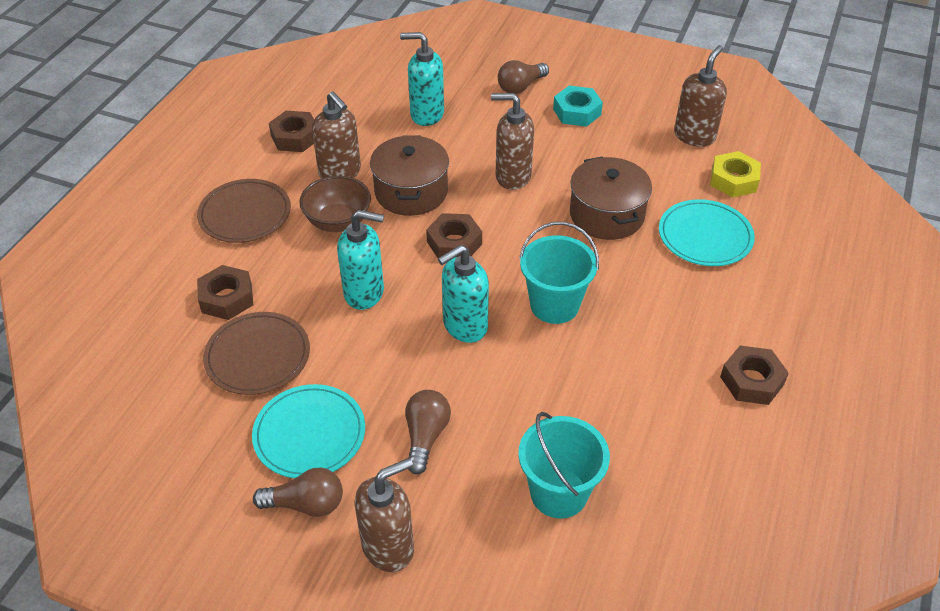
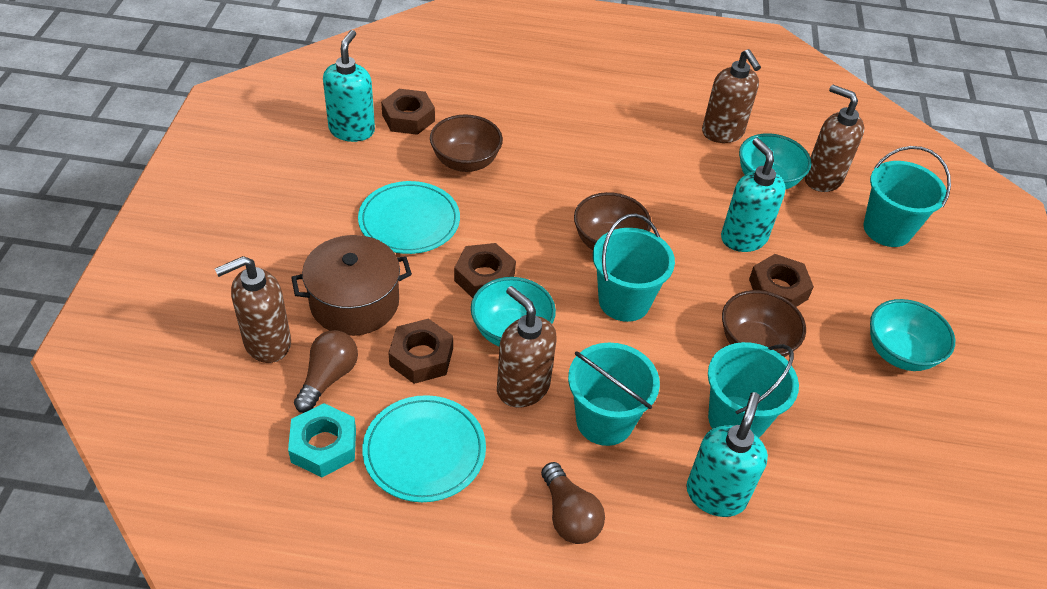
brown bowl: 1 -> 3
brown light bulb: 3 -> 2
brown plate: 2 -> 0
brown pot: 2 -> 1
turquoise bowl: 0 -> 3
turquoise bucket: 2 -> 4
yellow nut: 1 -> 0

